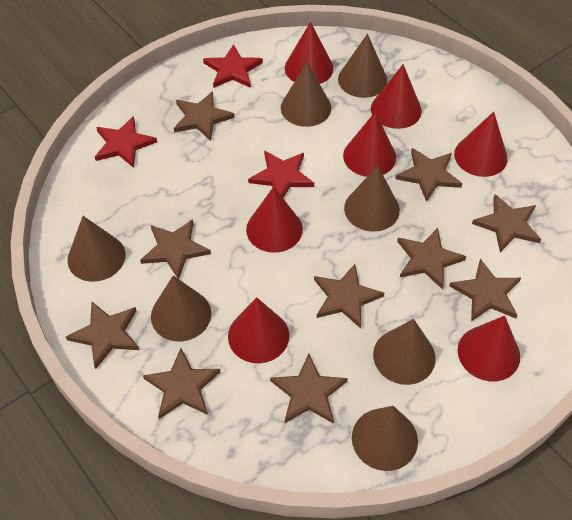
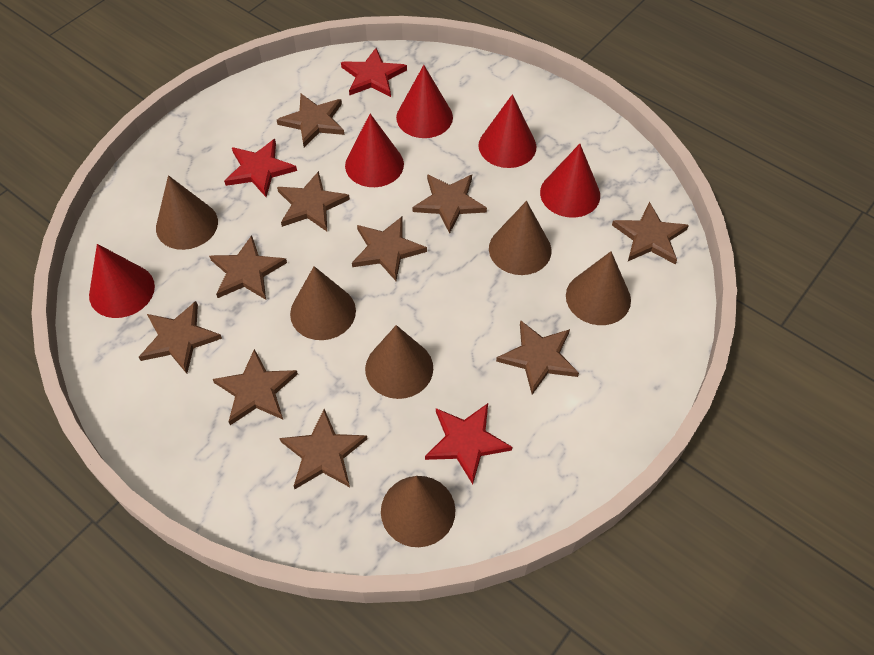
brown cone: 7 -> 6
red cone: 7 -> 5

